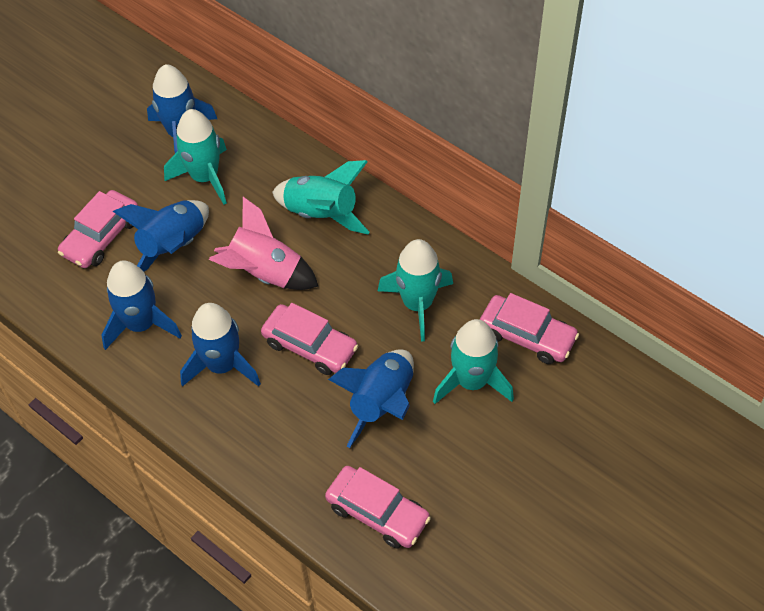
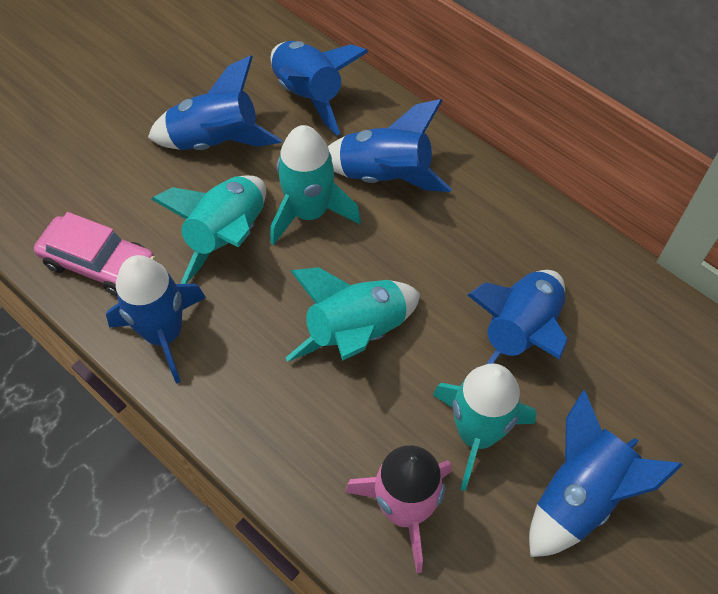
blue rocket: 5 -> 6
pink car: 4 -> 1

